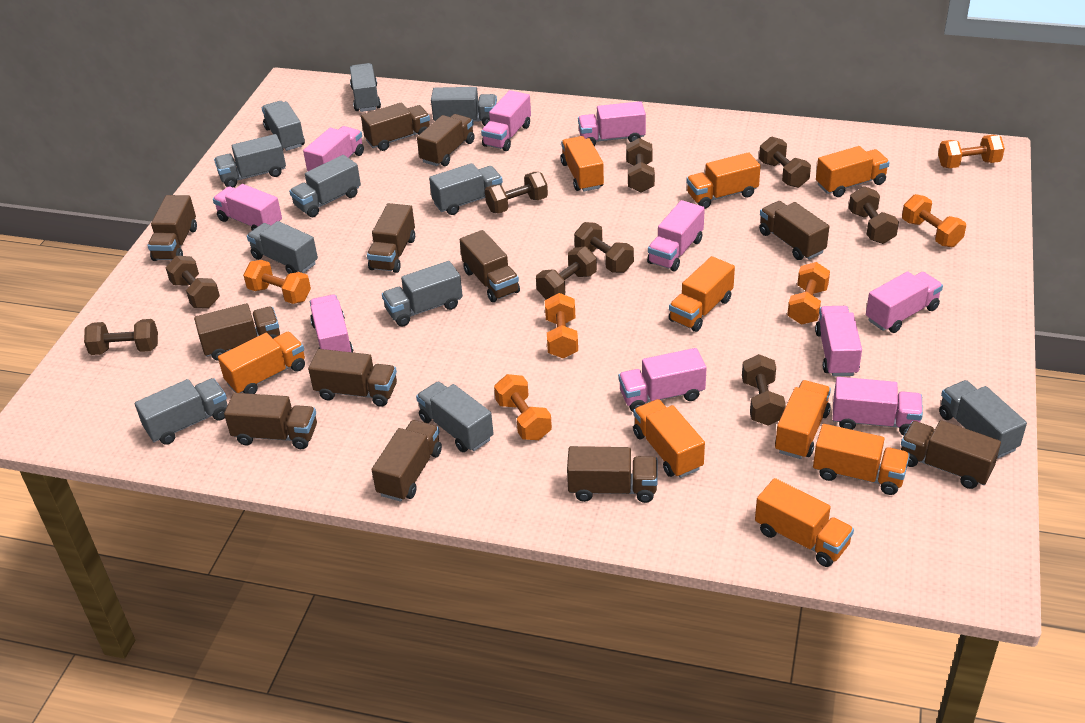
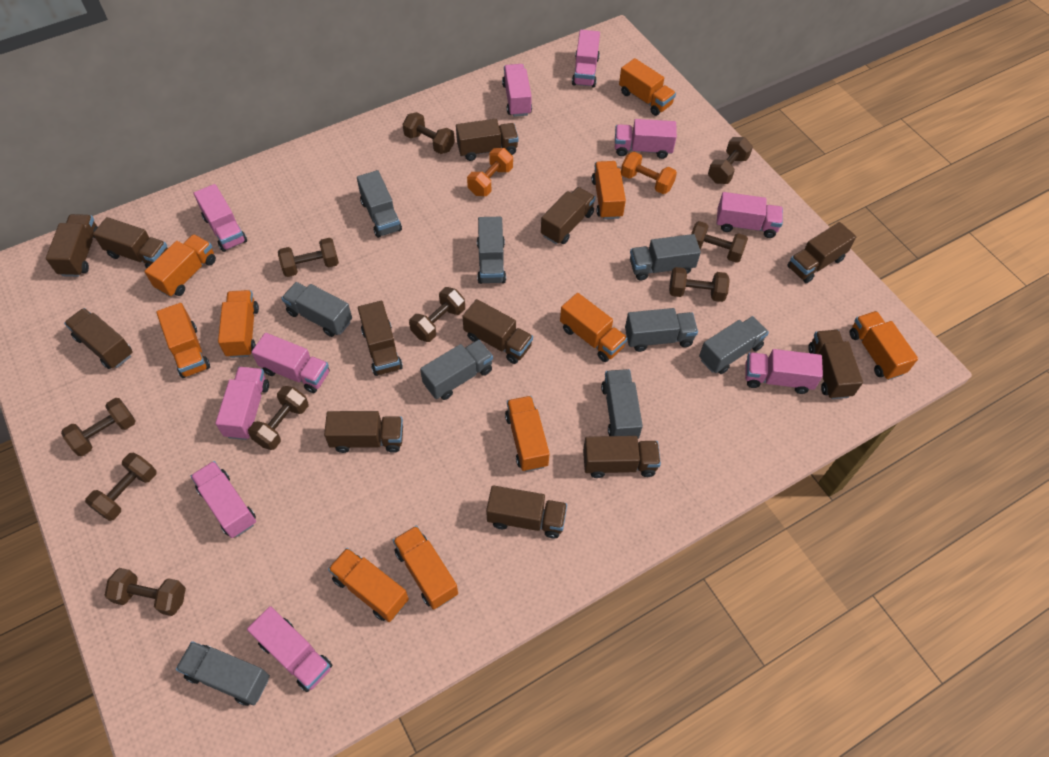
brown dumbbell: 9 -> 10
grey truck: 11 -> 9
orange dumbbell: 6 -> 2
orange truck: 9 -> 10

